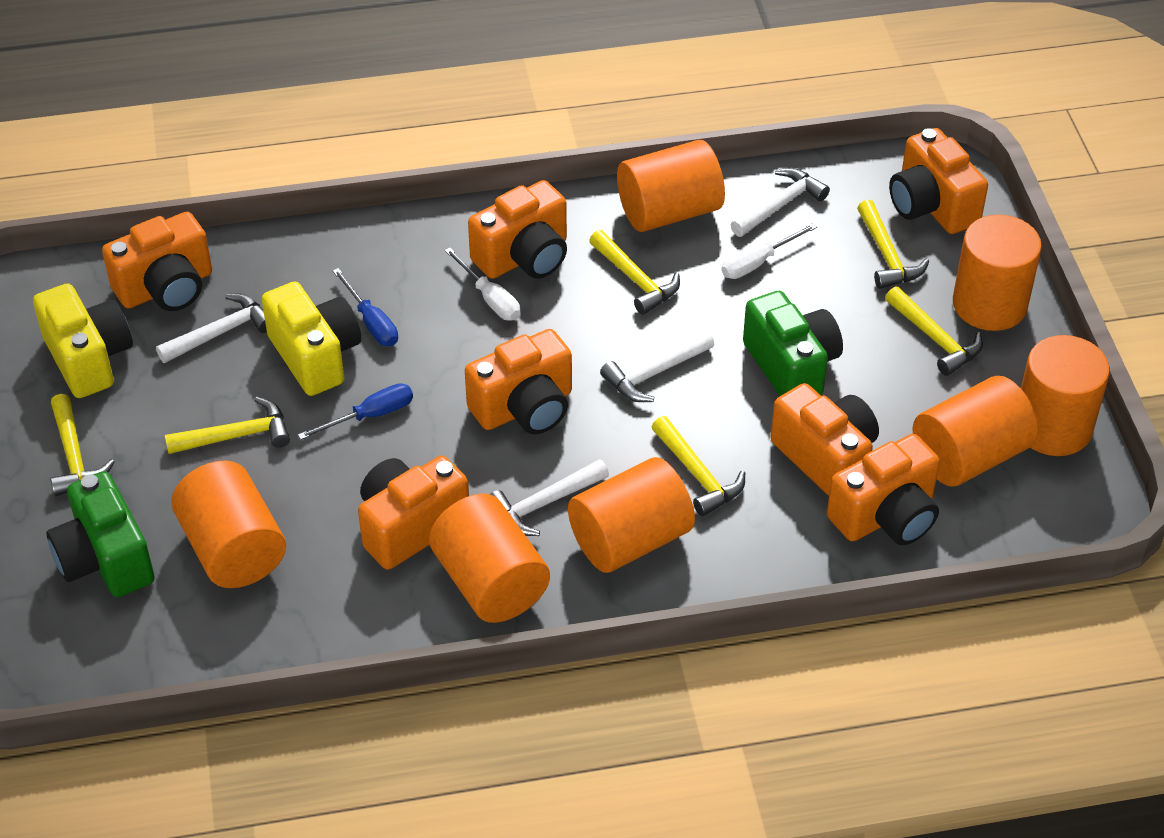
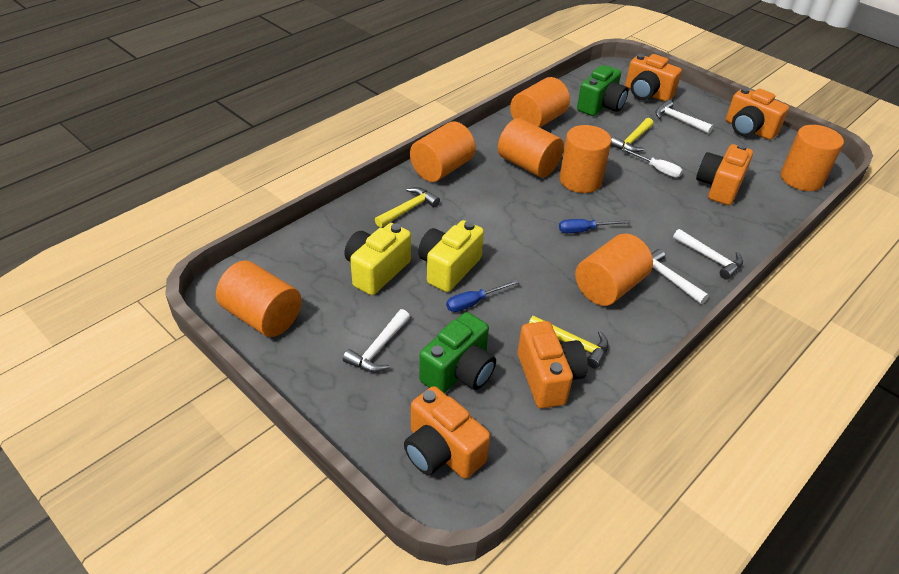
orange camera: 7 -> 5
white screwdriver: 2 -> 1
yellow hammer: 6 -> 3

